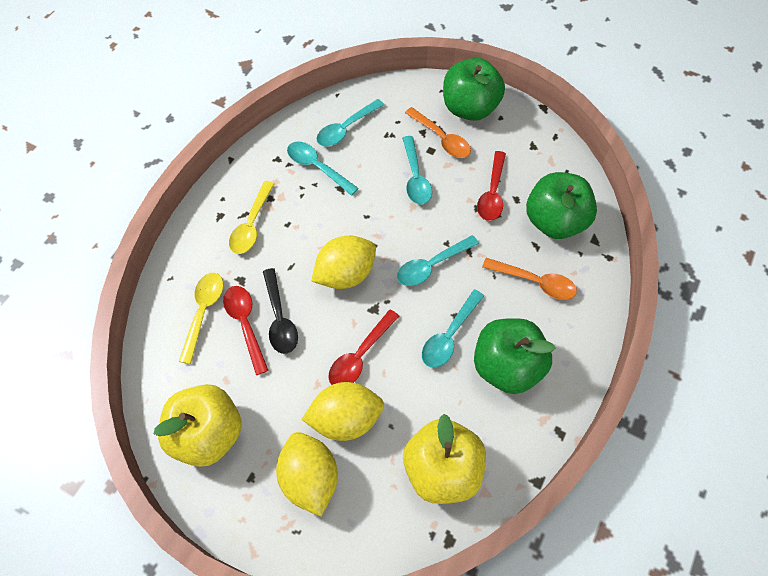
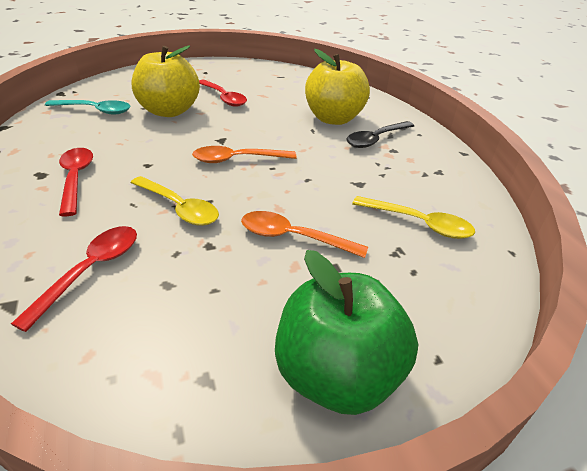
green apple: 3 -> 1
turquoise spoon: 5 -> 1
yellow lemon: 3 -> 0

